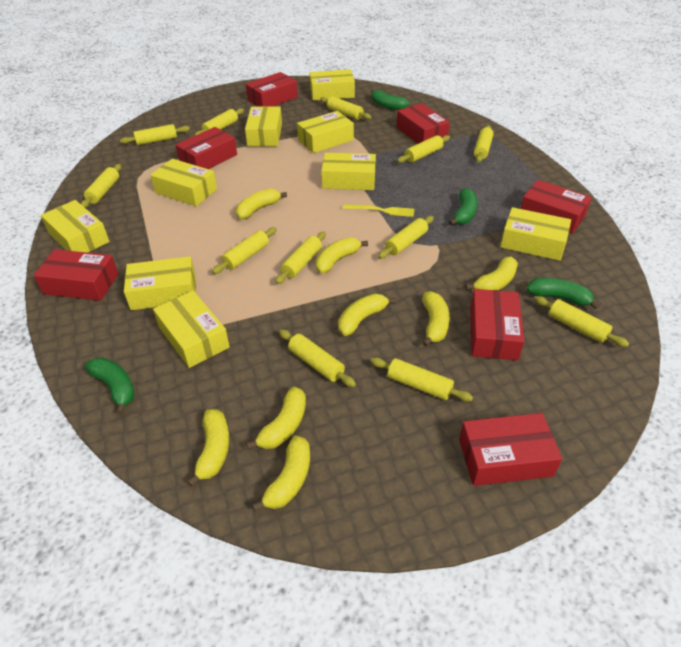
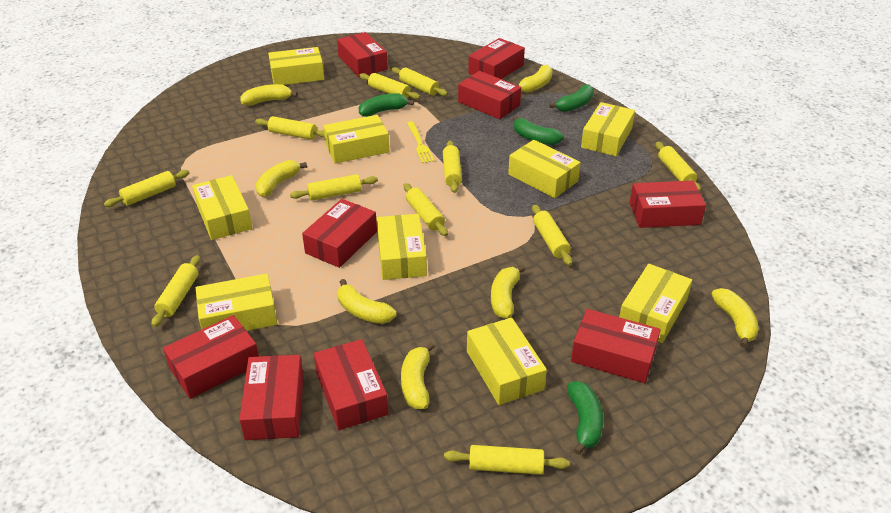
red box: 7 -> 9
yellow banana: 8 -> 7
yellow rolling pin: 12 -> 11

